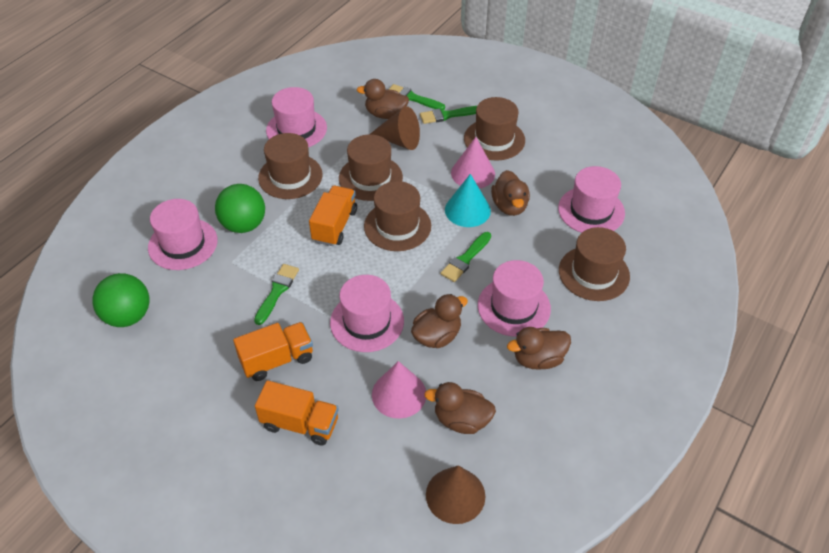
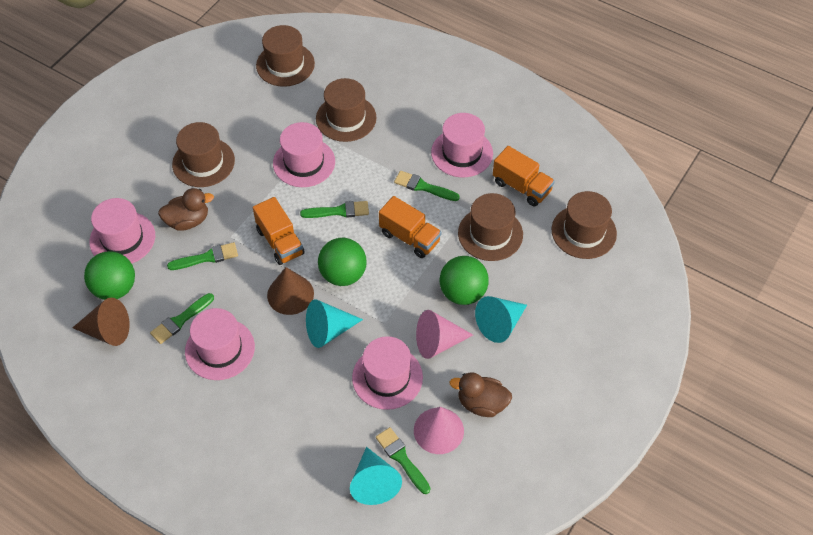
brown duck: 5 -> 2
green ball: 2 -> 3
green brush: 4 -> 5
turquoise cone: 1 -> 3

